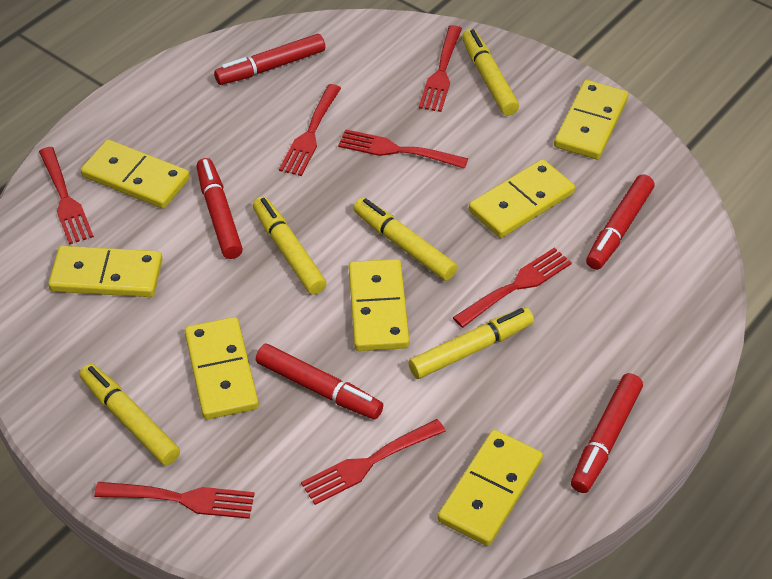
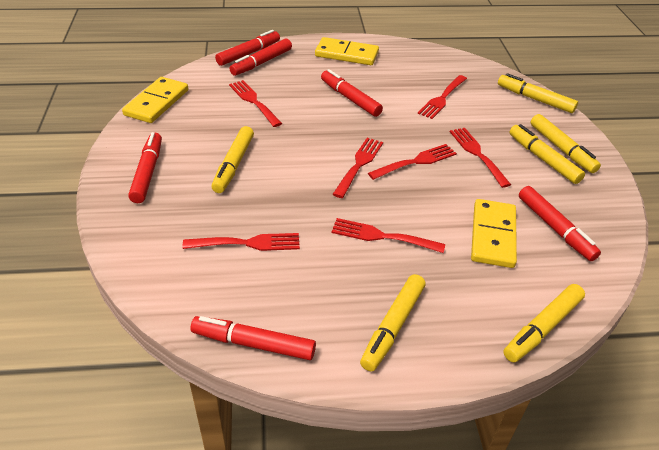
red marker: 5 -> 6
yellow domino: 7 -> 3
yellow marker: 5 -> 6

